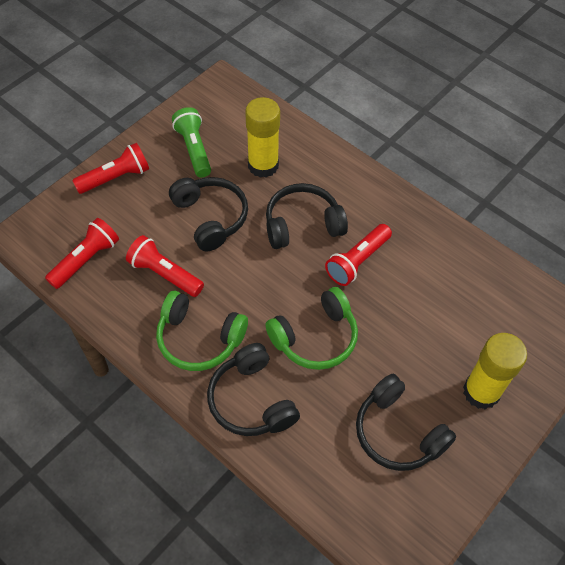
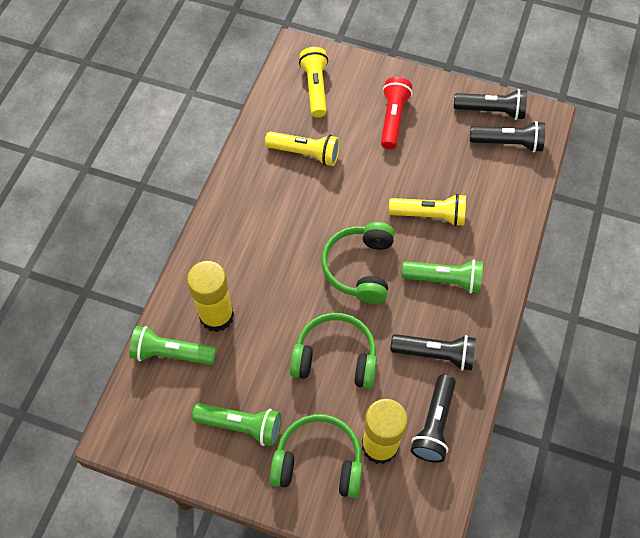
black flashlight: 0 -> 4
black headphones: 4 -> 0
green flashlight: 1 -> 3
green headphones: 2 -> 3
red flashlight: 4 -> 1
yellow flashlight: 0 -> 3

